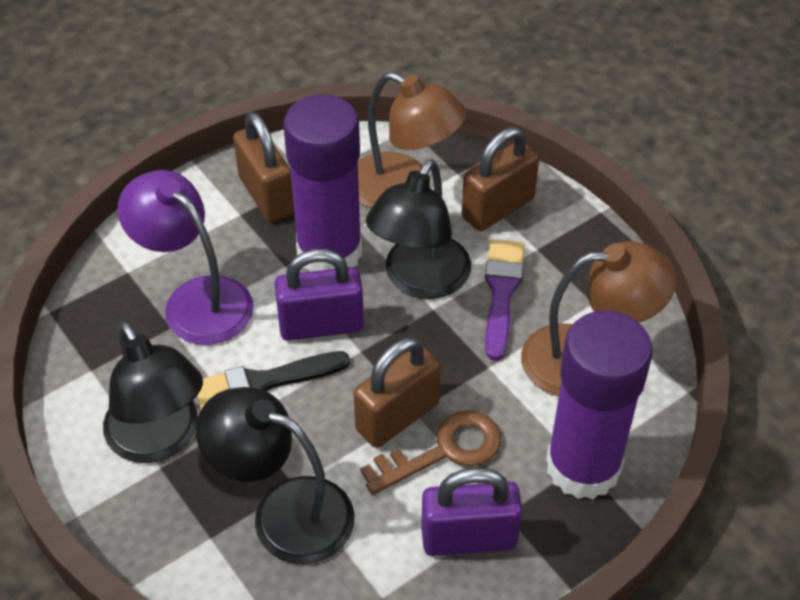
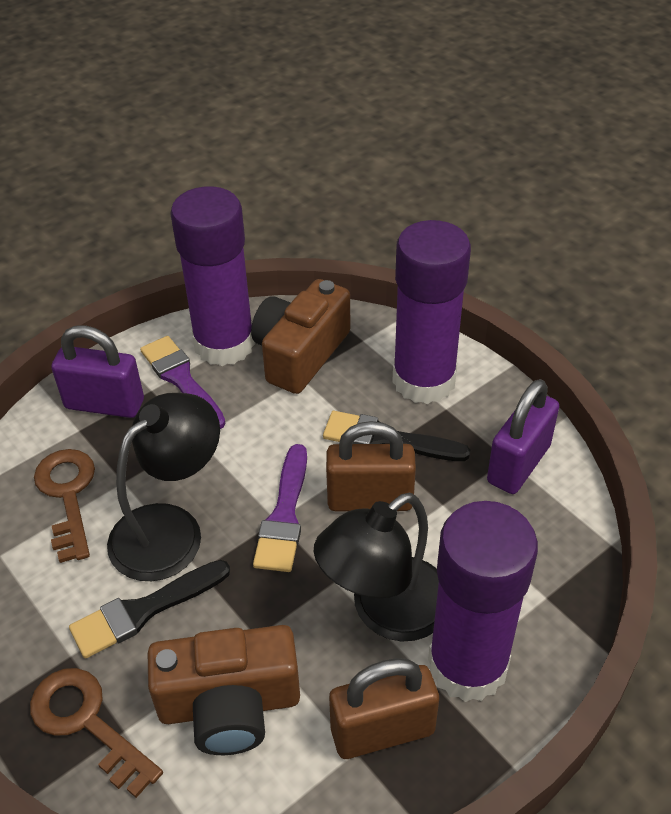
black brush: 1 -> 2
black lamp: 3 -> 2
brown camera: 0 -> 2
brown key: 1 -> 2
brown lamp: 2 -> 0
brown padlock: 3 -> 2
purple brush: 1 -> 2
purple glue stick: 2 -> 3
purple lamp: 1 -> 0

